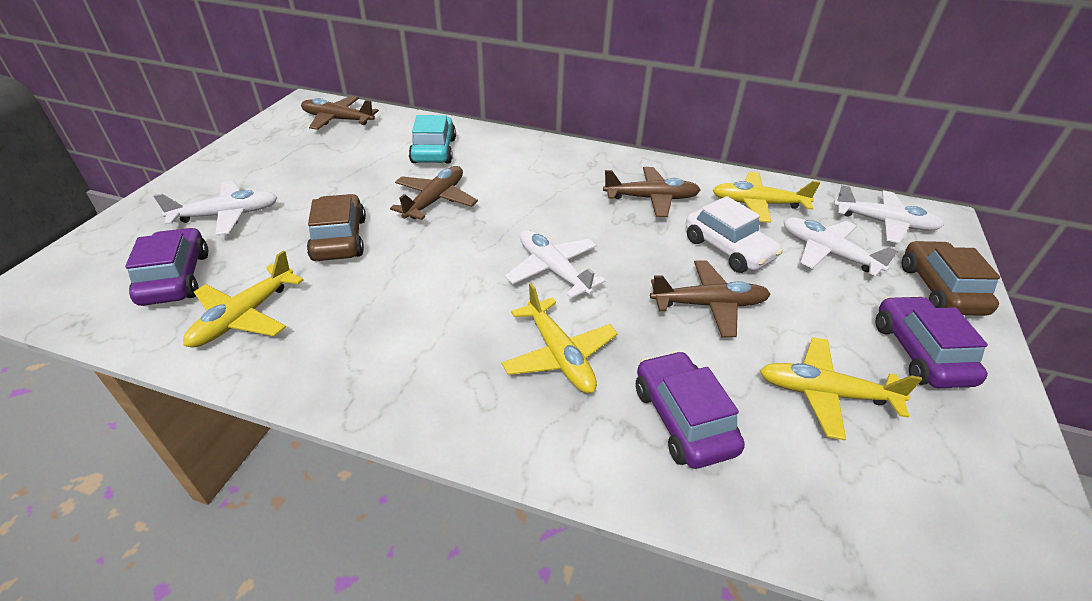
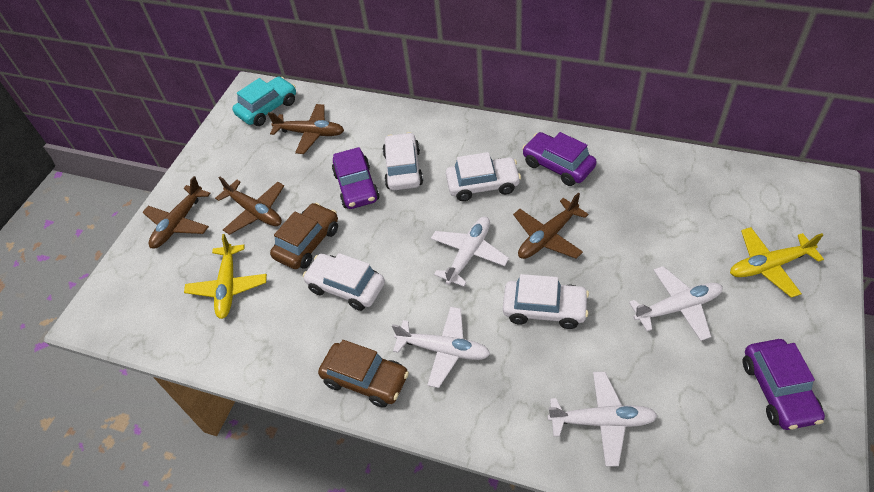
white car: 1 -> 4
yellow plane: 4 -> 2

